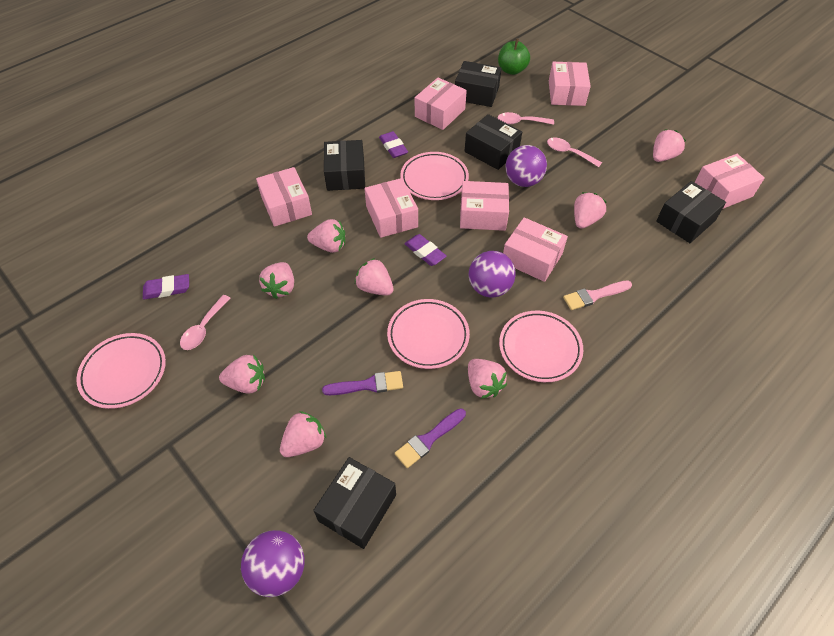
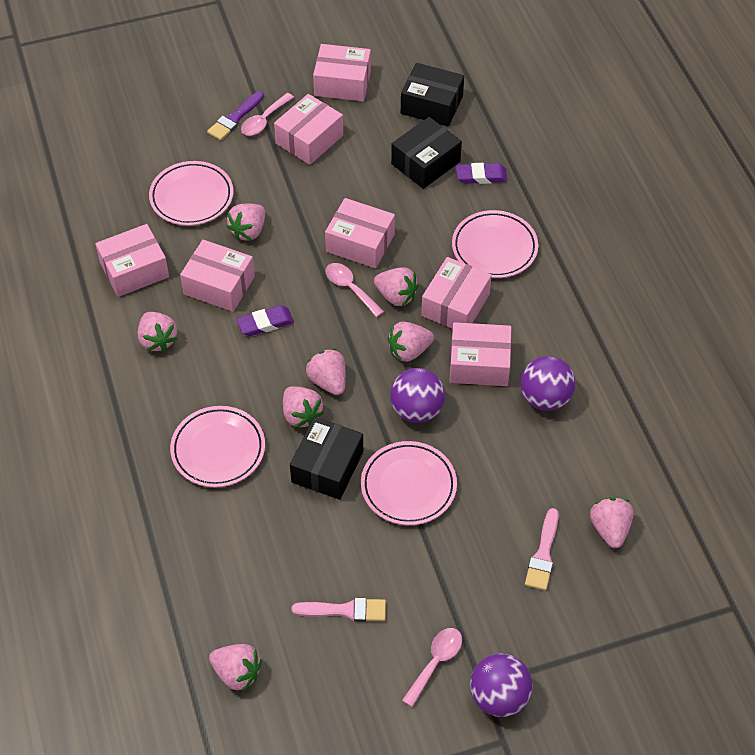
black box: 5 -> 3
green apple: 1 -> 0
pink brush: 1 -> 2
purple brush: 2 -> 1
purple eraser: 3 -> 2

